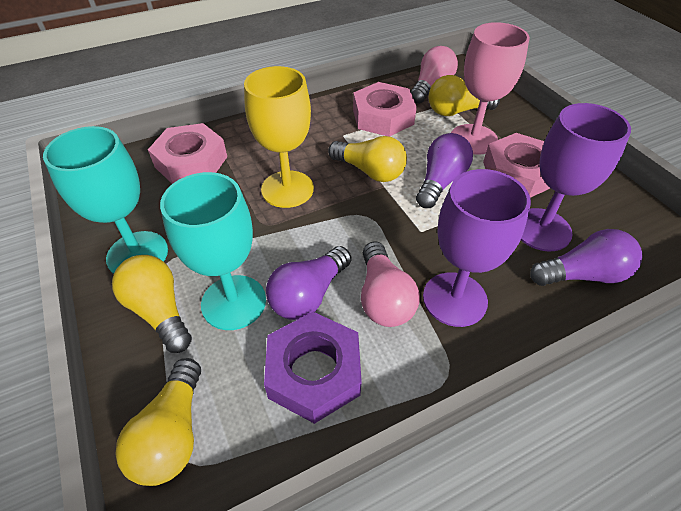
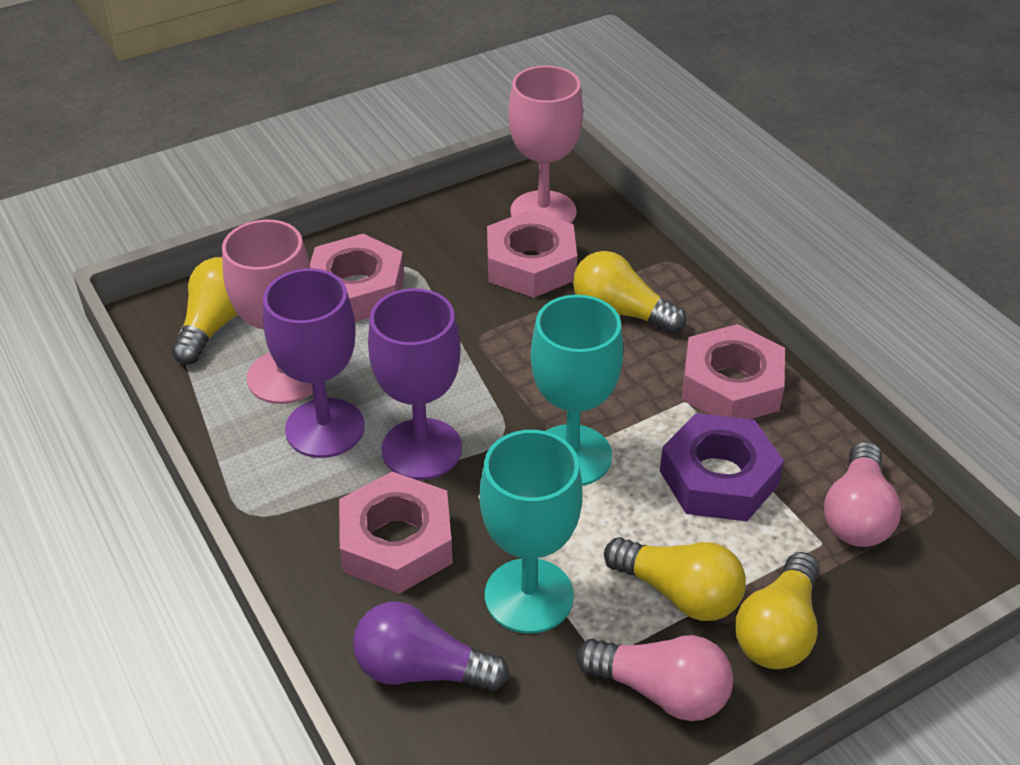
pink goblet: 1 -> 2
pink nut: 3 -> 4
purple light bulb: 3 -> 1
yellow goblet: 1 -> 0

